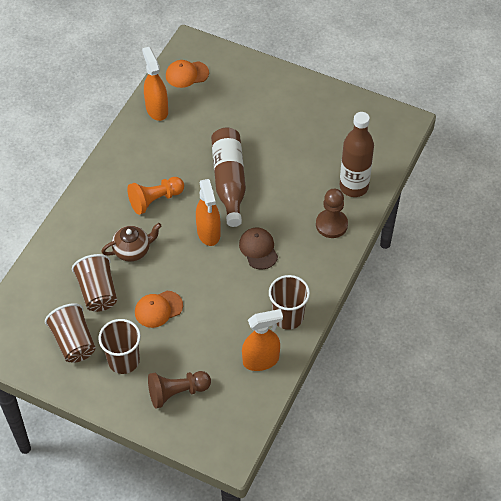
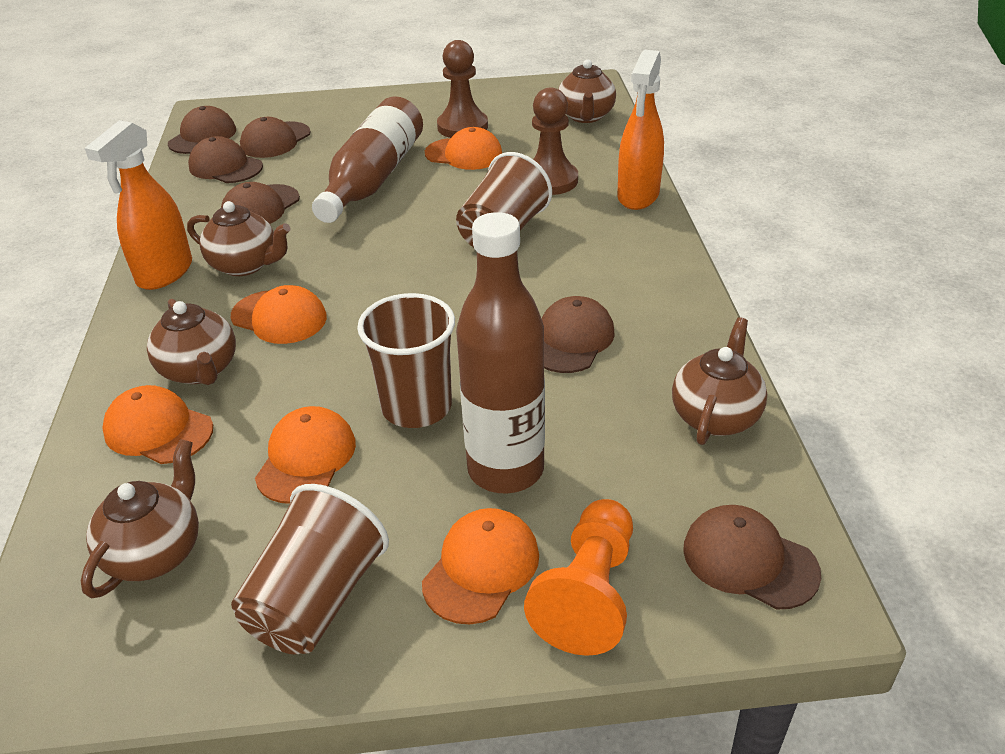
brown cap: 1 -> 6
brown cup: 4 -> 3
brown teapot: 1 -> 5
orange cap: 2 -> 5
orange spray bottle: 3 -> 2

